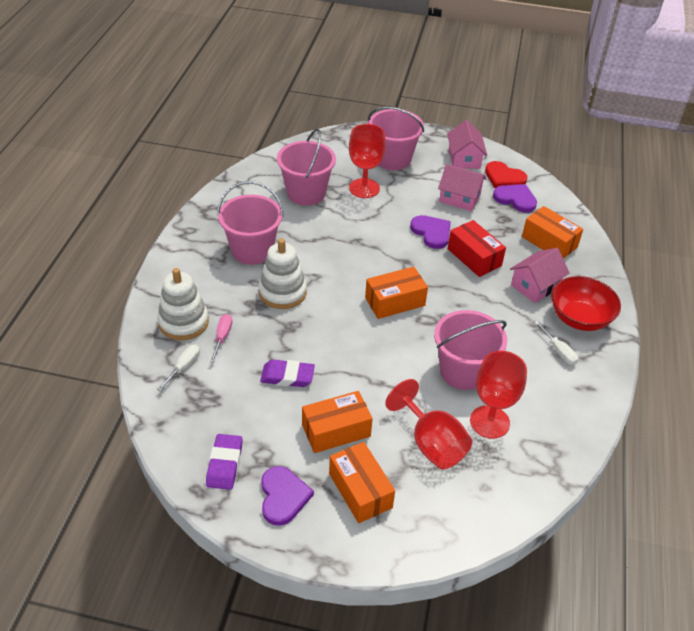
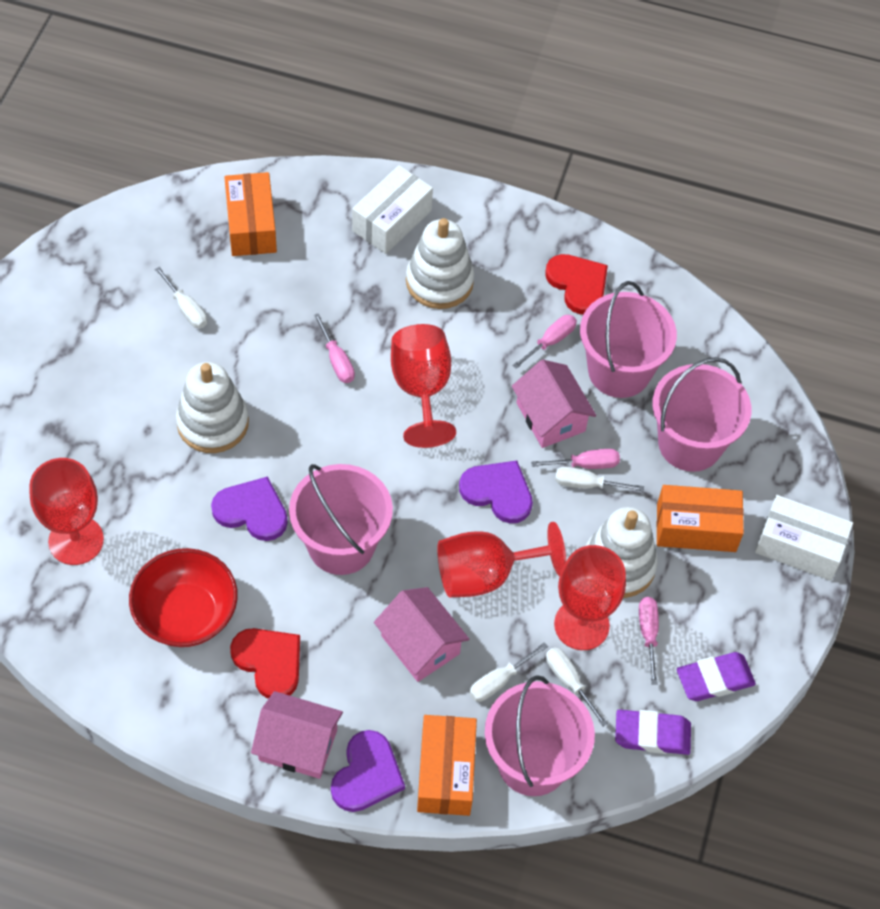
orange box: 4 -> 3
pink screwdriver: 1 -> 4
red box: 1 -> 0
red goblet: 3 -> 4
red heart: 1 -> 2
white box: 0 -> 2
white screwdriver: 2 -> 4
white stacking toy: 2 -> 3

